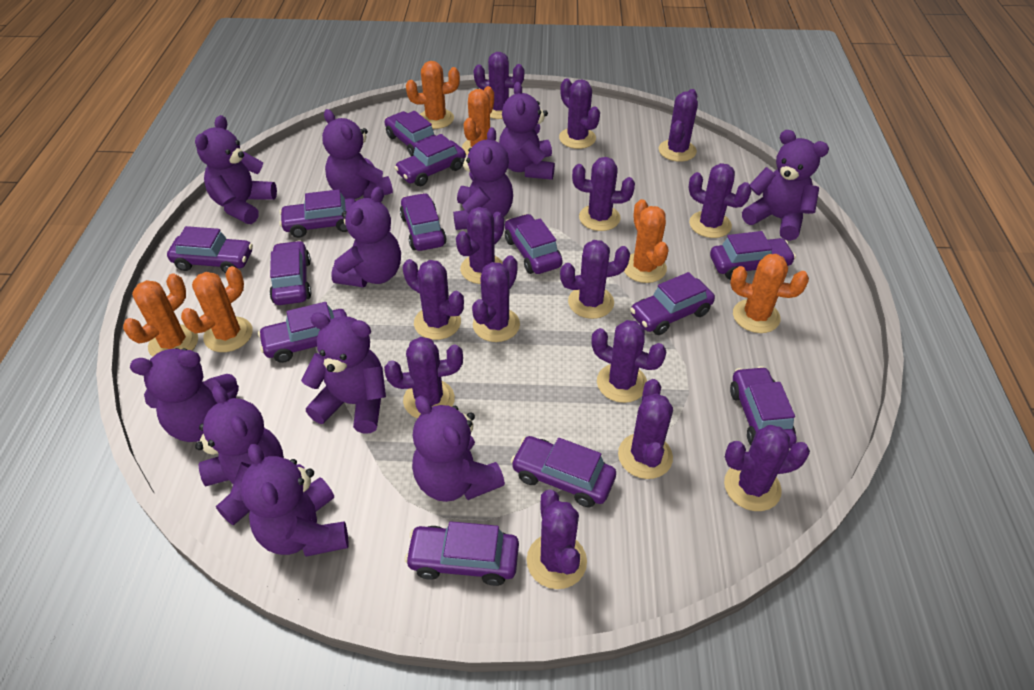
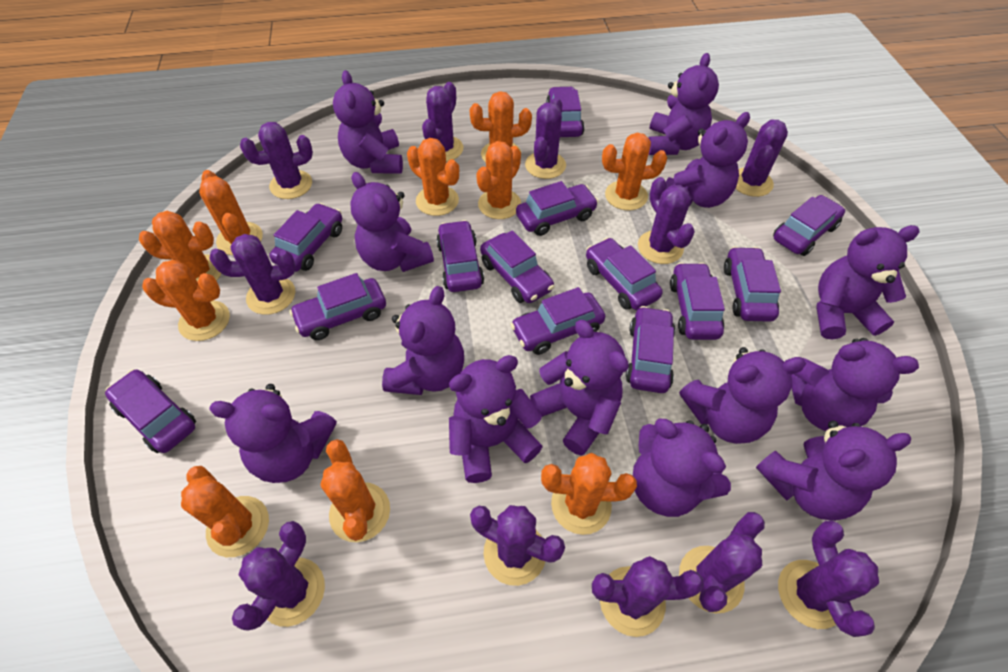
orange cactus: 6 -> 10
purple cactus: 14 -> 11
purple teddy bear: 11 -> 13

